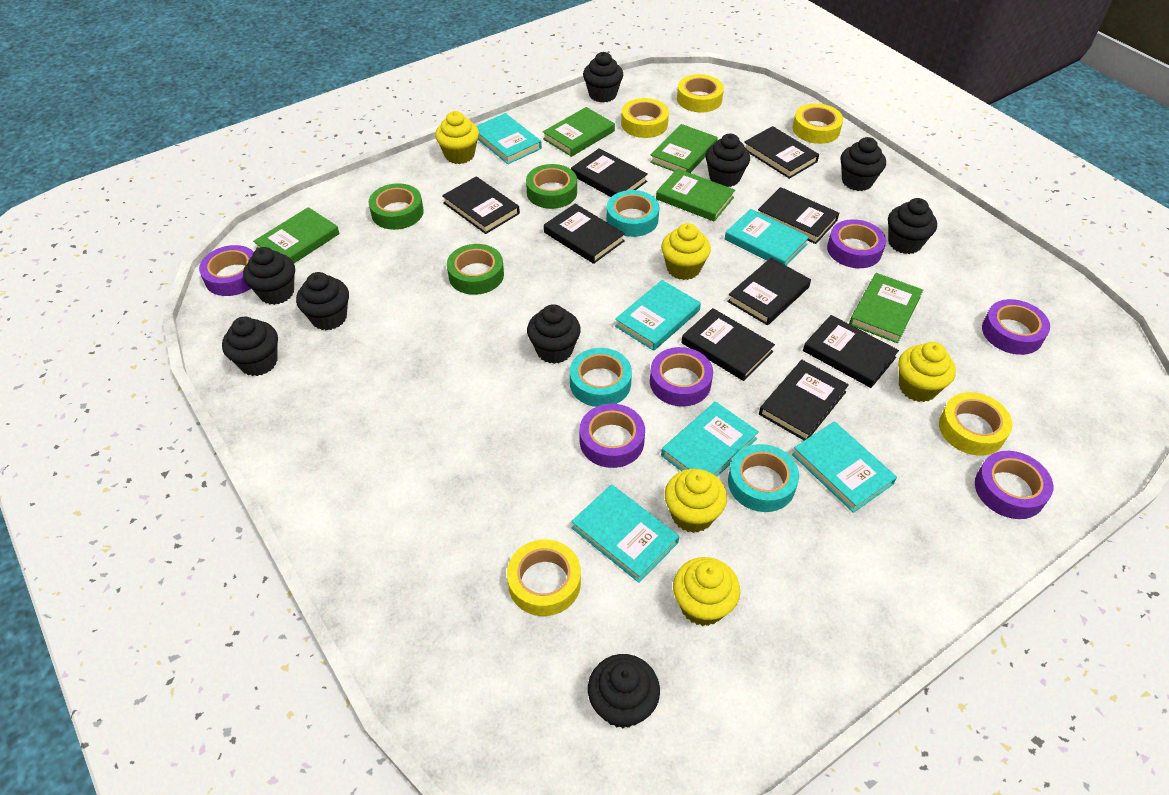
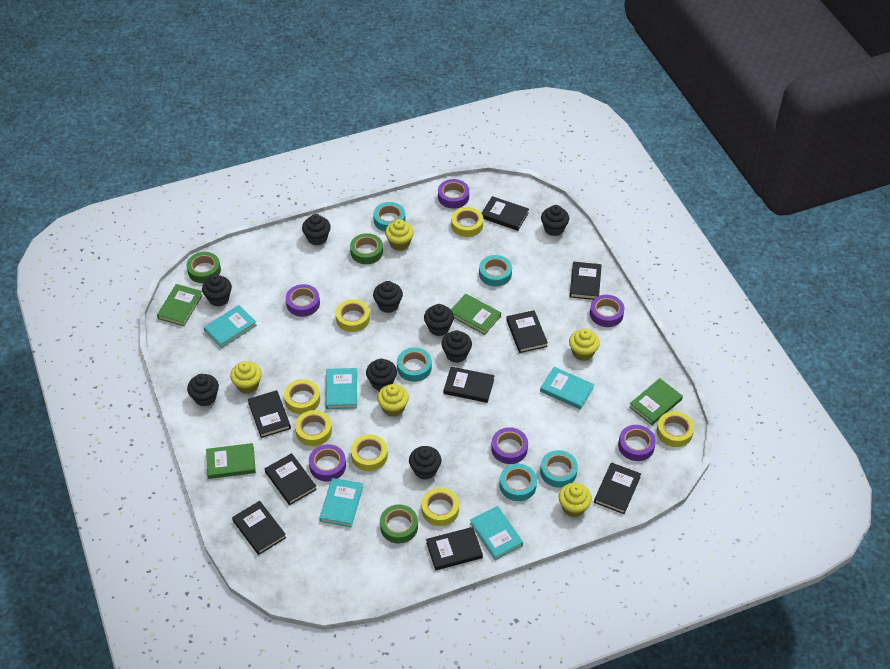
green book: 5 -> 4
turquoise book: 6 -> 5
turquoise tape: 3 -> 5
yellow tape: 5 -> 7

